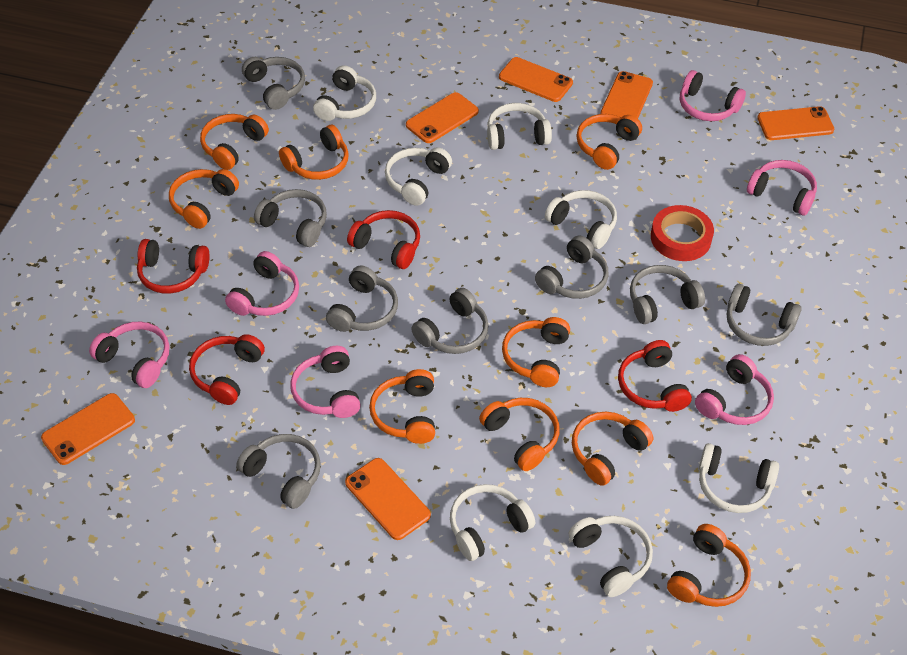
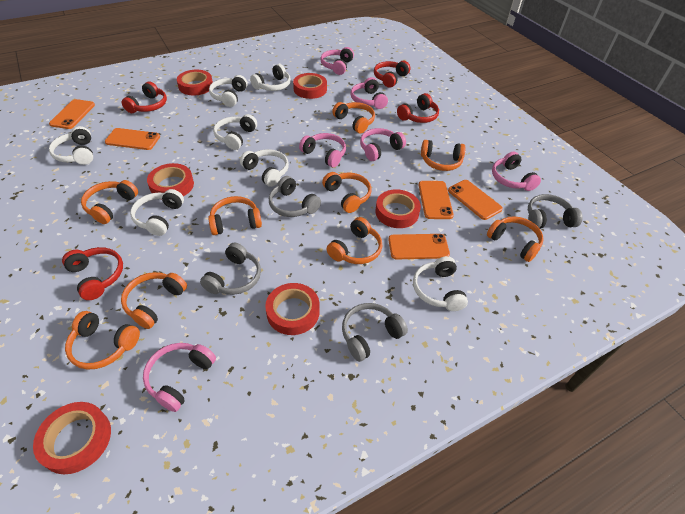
grey headphones: 8 -> 4
orange phone: 6 -> 5
red tape: 1 -> 6

